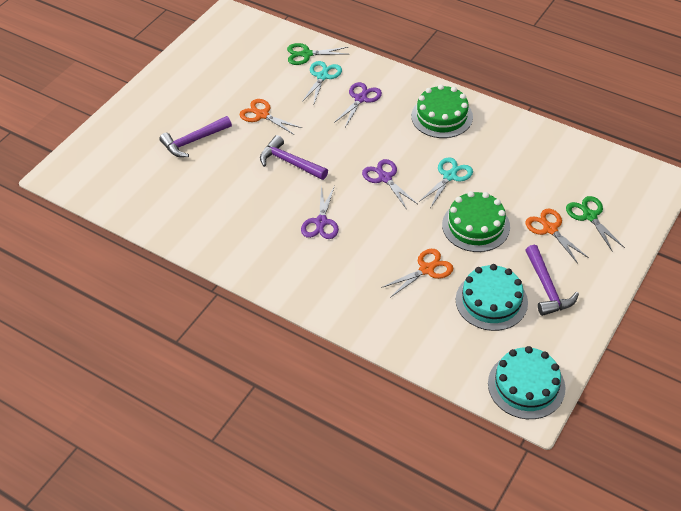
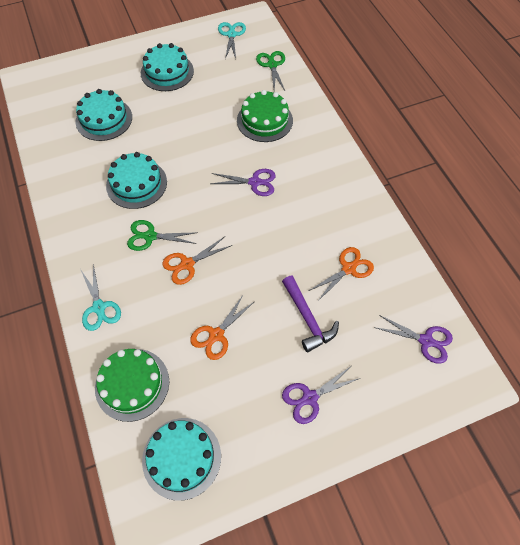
purple hammer: 3 -> 1
turquoise cake: 2 -> 4

